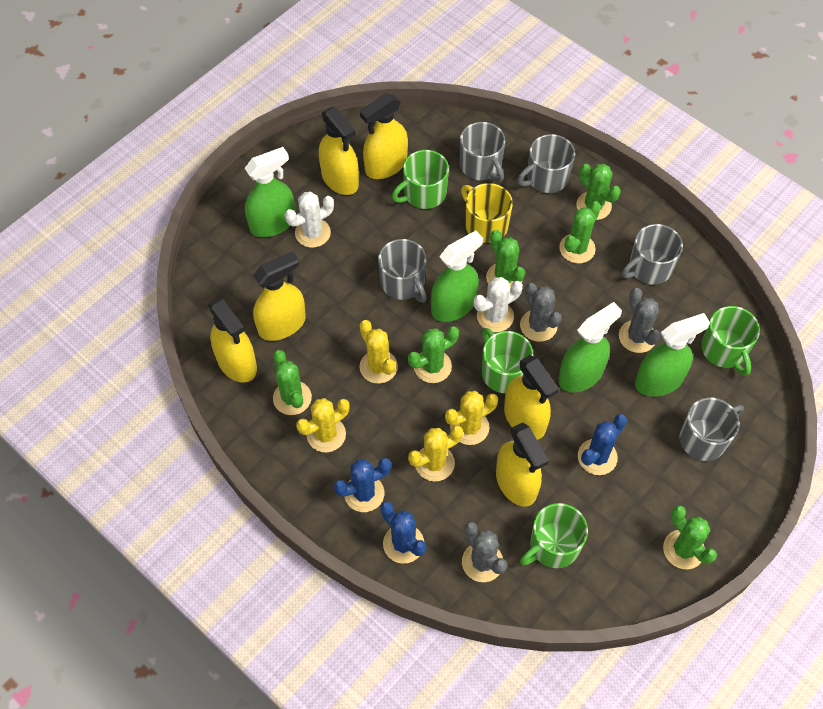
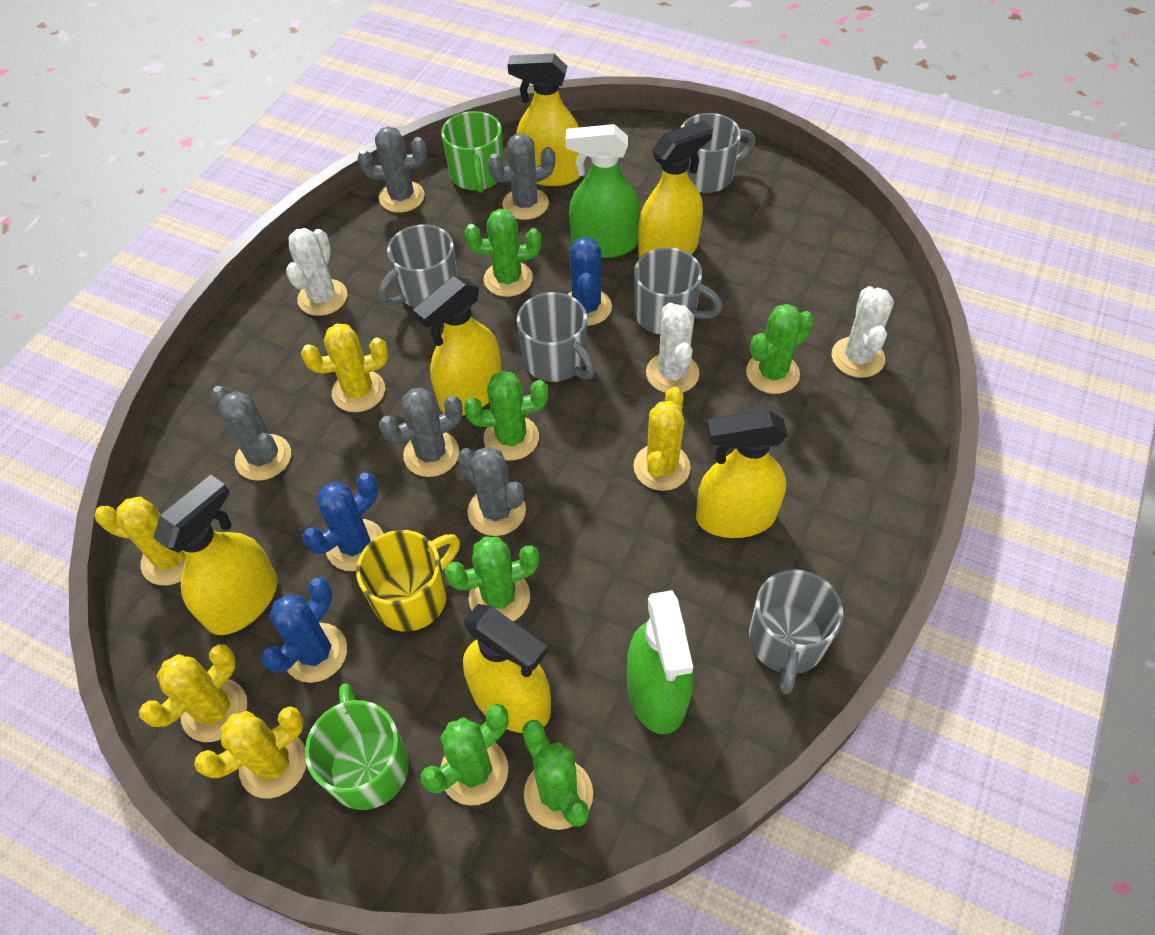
green mug: 4 -> 2
green spray bottle: 4 -> 2
grey cactus: 3 -> 5
white cactus: 2 -> 3
yellow cactus: 4 -> 5

